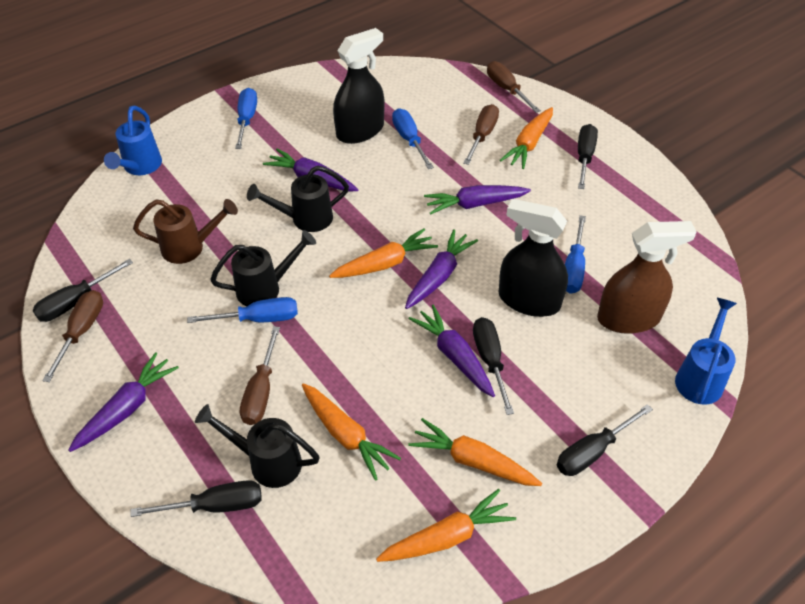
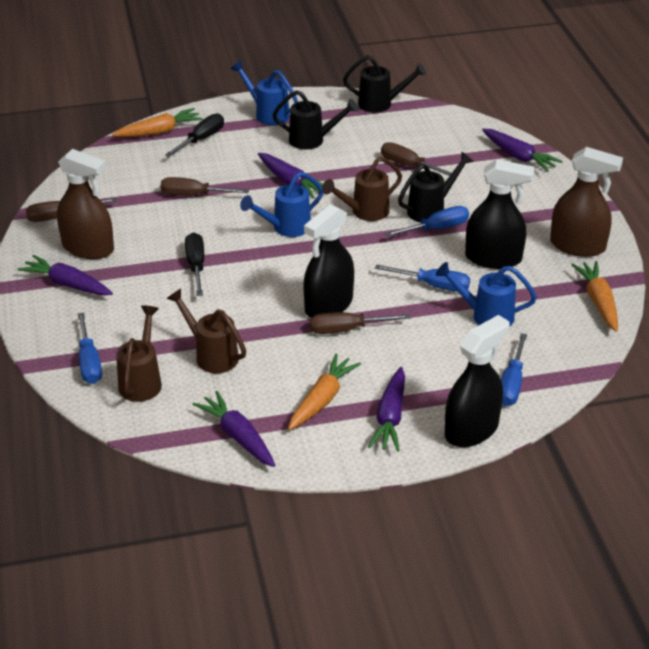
black screwdriver: 5 -> 2
black spray bottle: 2 -> 3
blue watering can: 2 -> 3
brown spray bottle: 1 -> 2
brown watering can: 1 -> 3
orange carrot: 5 -> 3

